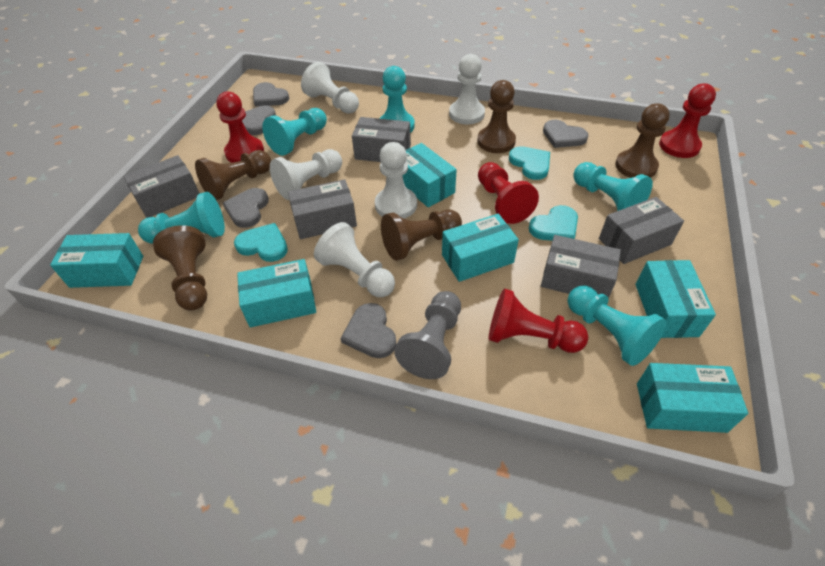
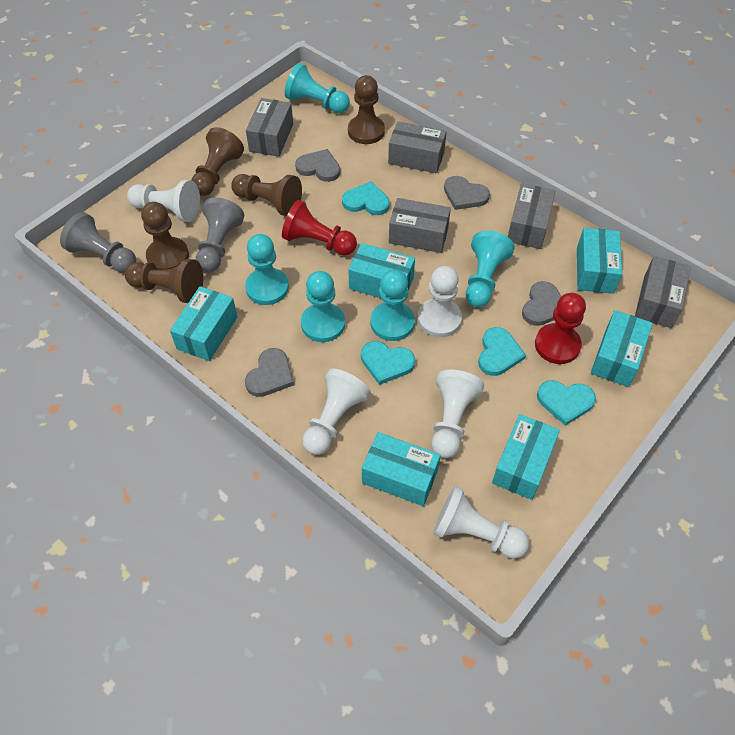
grey heart: 5 -> 4
grey pawn: 1 -> 2
red pawn: 4 -> 2
turquoise heart: 3 -> 4

